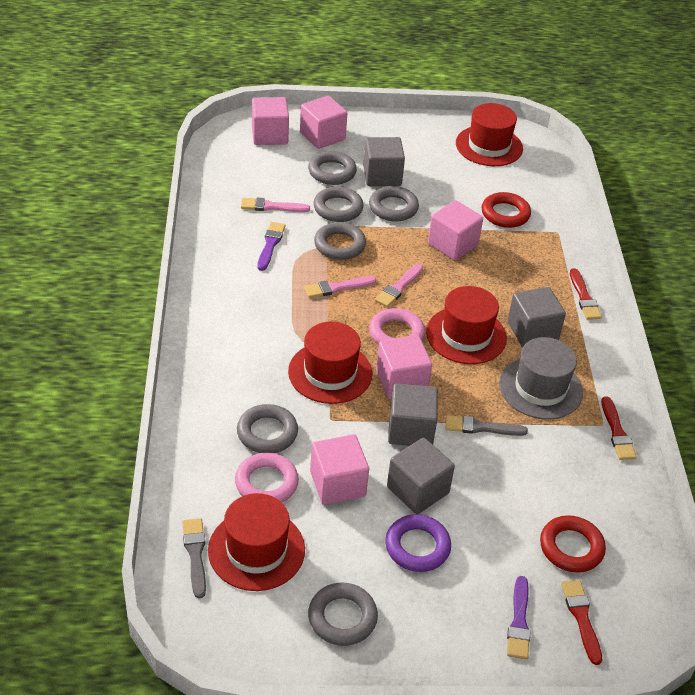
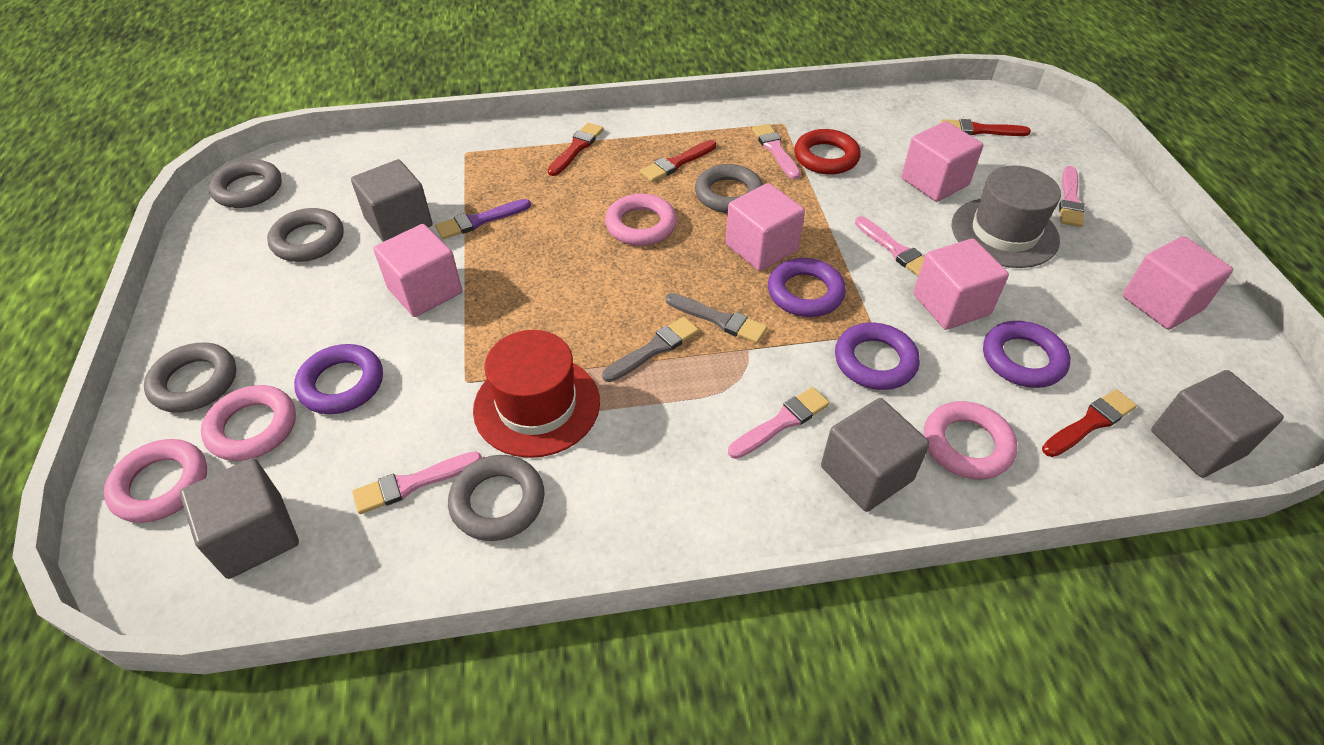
grey ring: 6 -> 5
pink brush: 3 -> 5
pink ring: 2 -> 4
purple brush: 2 -> 1
purple ring: 1 -> 4
red brush: 3 -> 4
red hat: 4 -> 1
red ring: 2 -> 1

